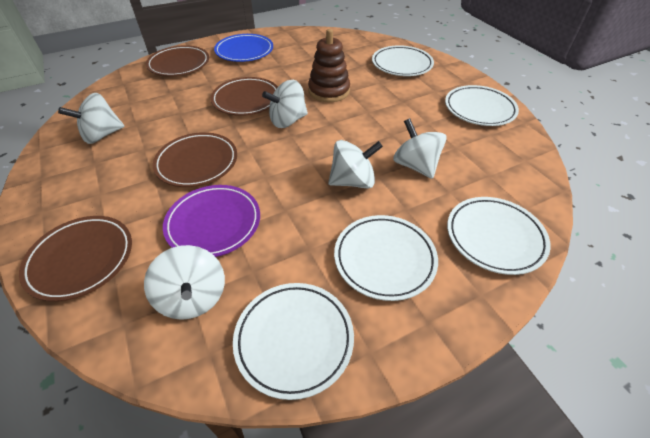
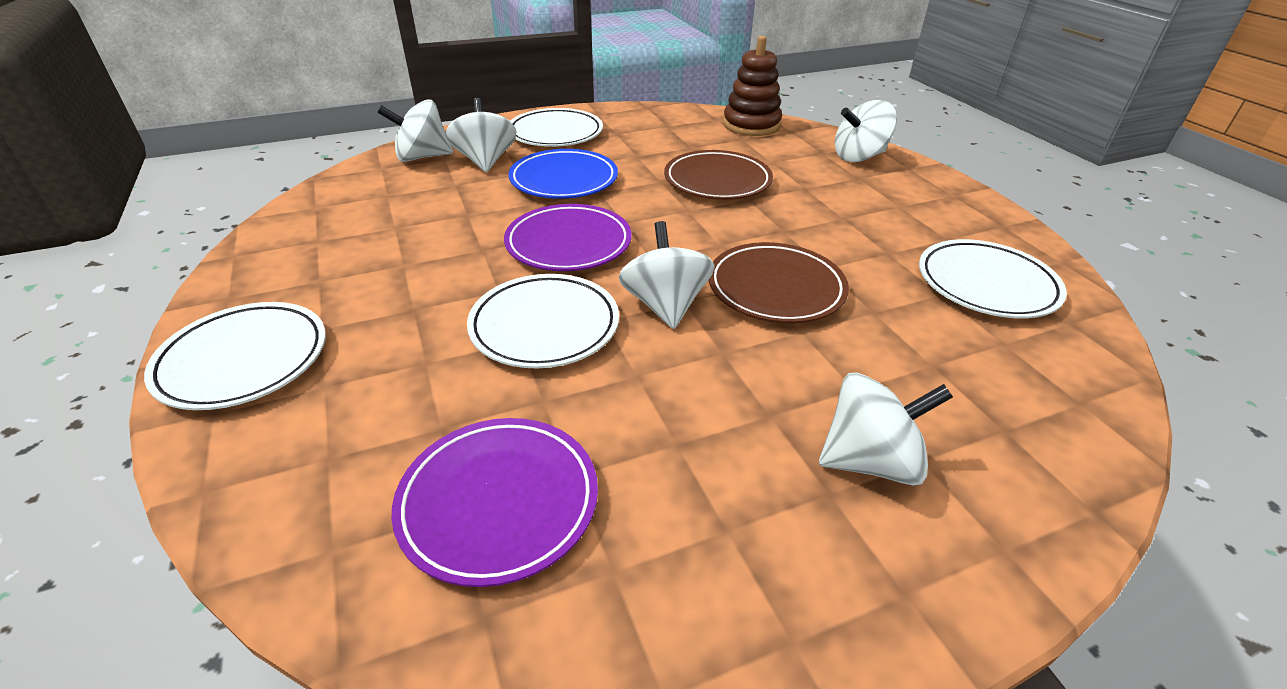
brown plate: 4 -> 2
purple plate: 1 -> 2
white plate: 5 -> 4

